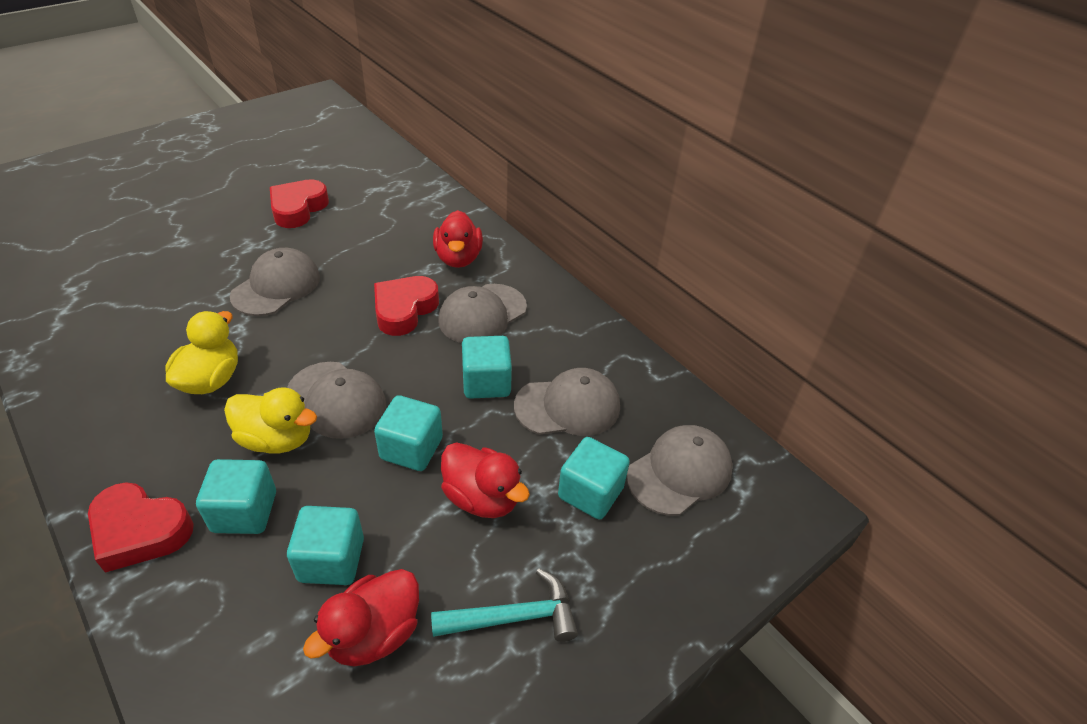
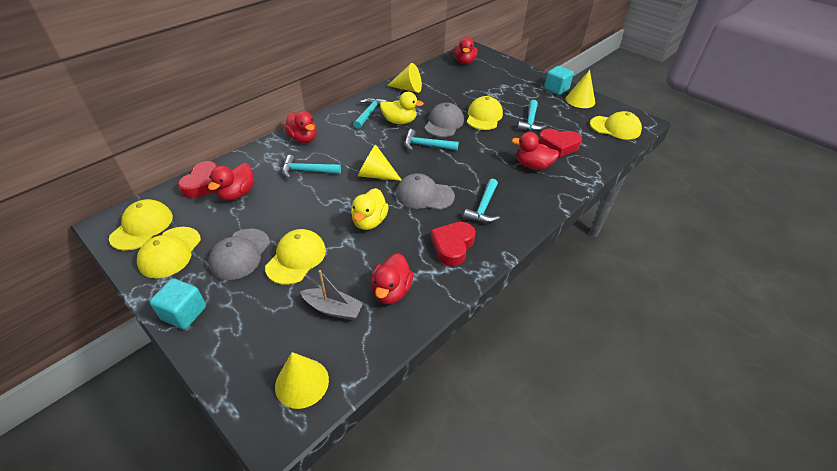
grey boat: 0 -> 1
grey cap: 5 -> 3
red duck: 3 -> 5
turquoise cube: 5 -> 2
turquoise hammer: 1 -> 5
yellow cap: 0 -> 5
yellow cone: 0 -> 4

